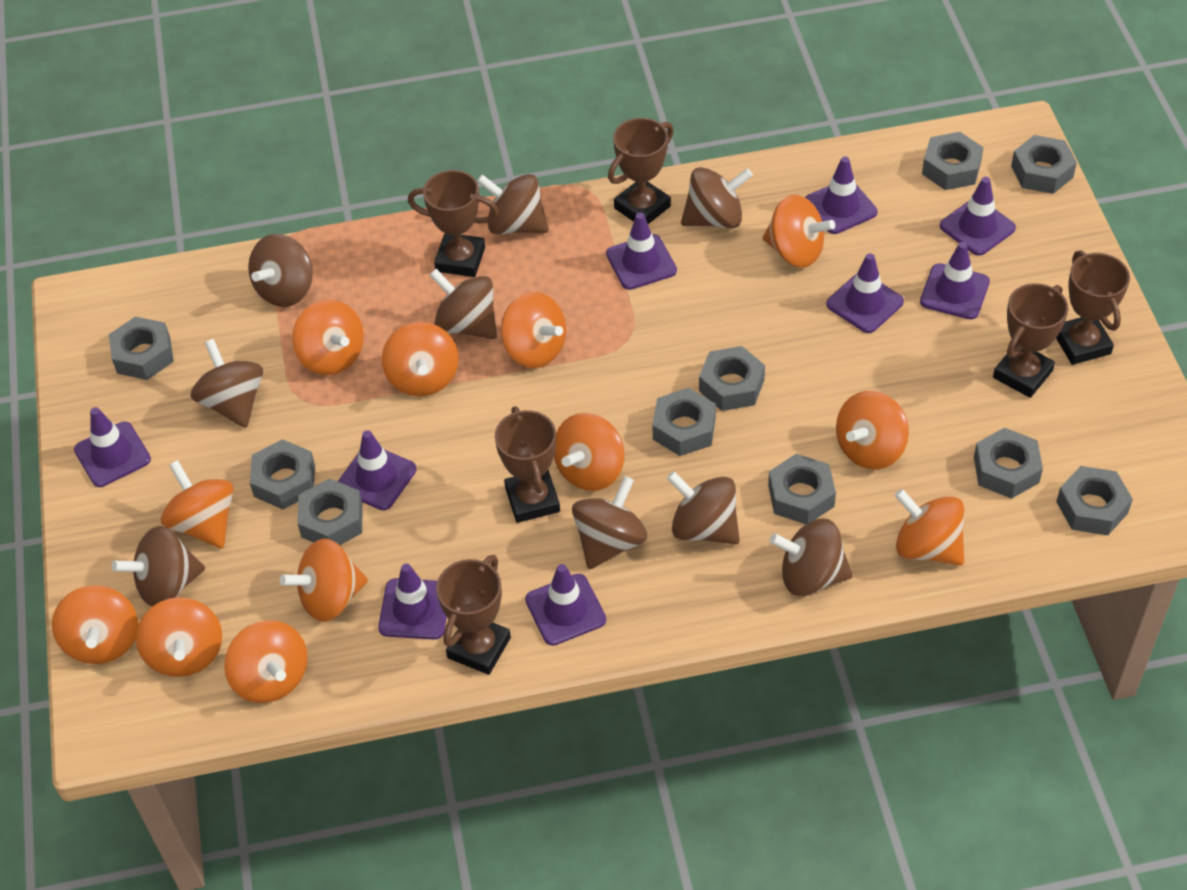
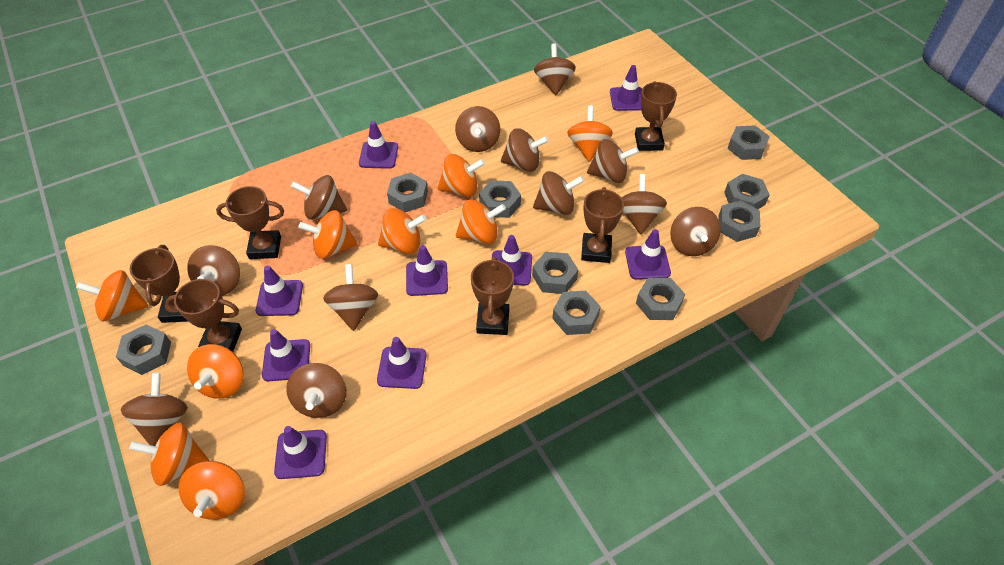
brown spinning top: 9 -> 12
grey nut: 10 -> 9
orange spinning top: 12 -> 9

